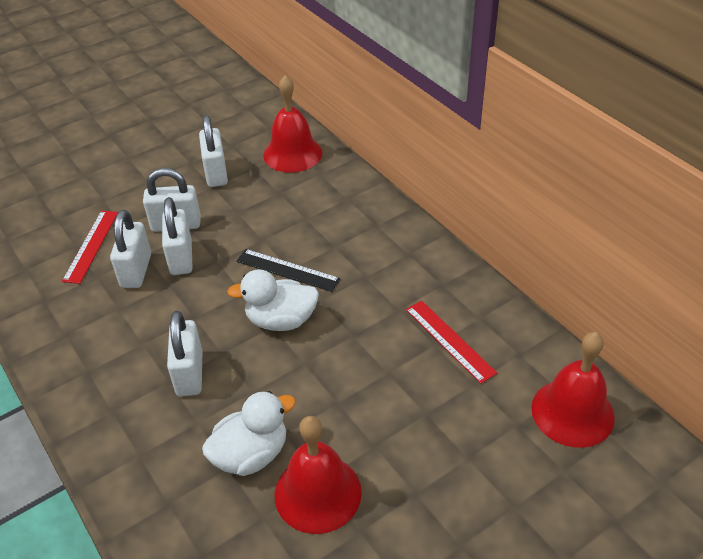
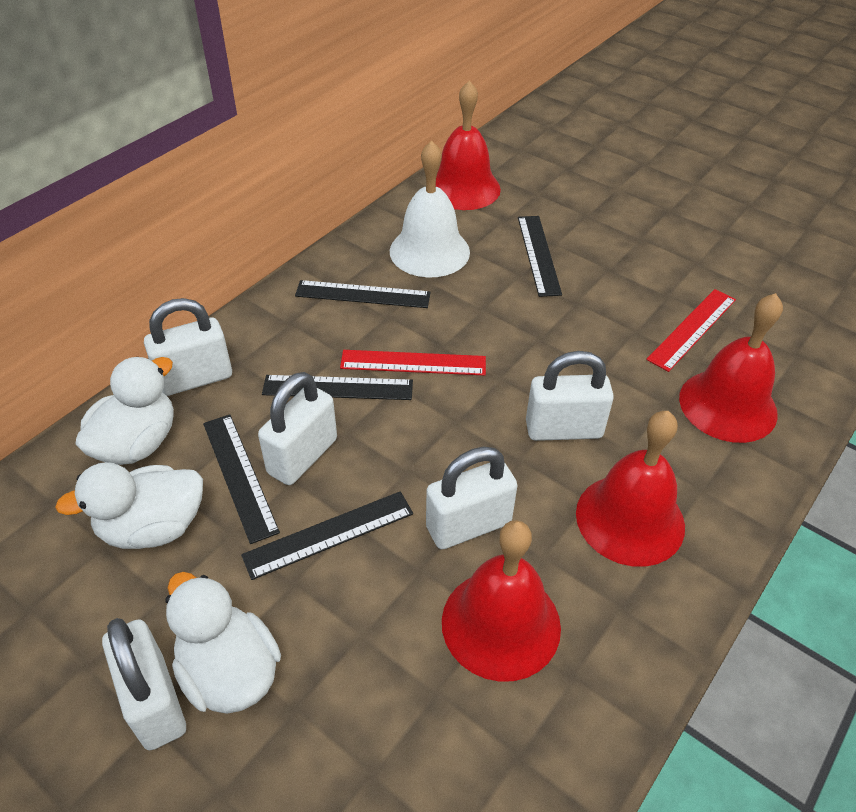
black ruler: 1 -> 5
red bell: 3 -> 4
white bell: 0 -> 1
white duck: 2 -> 3

